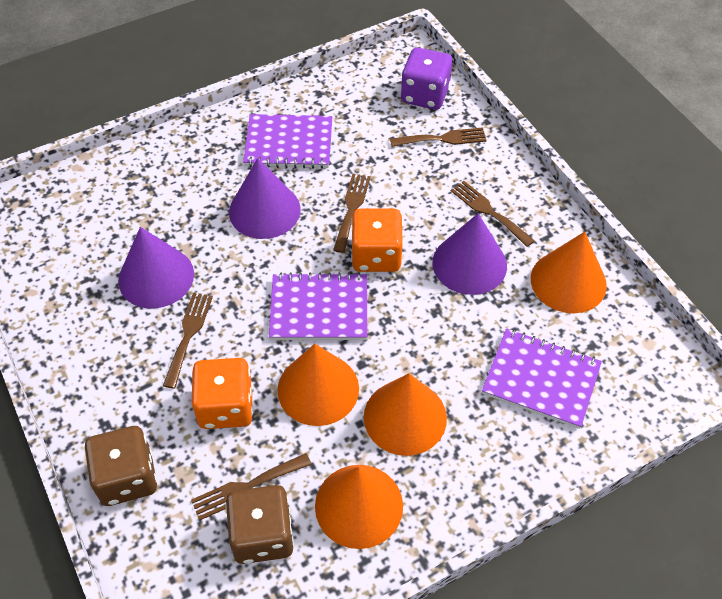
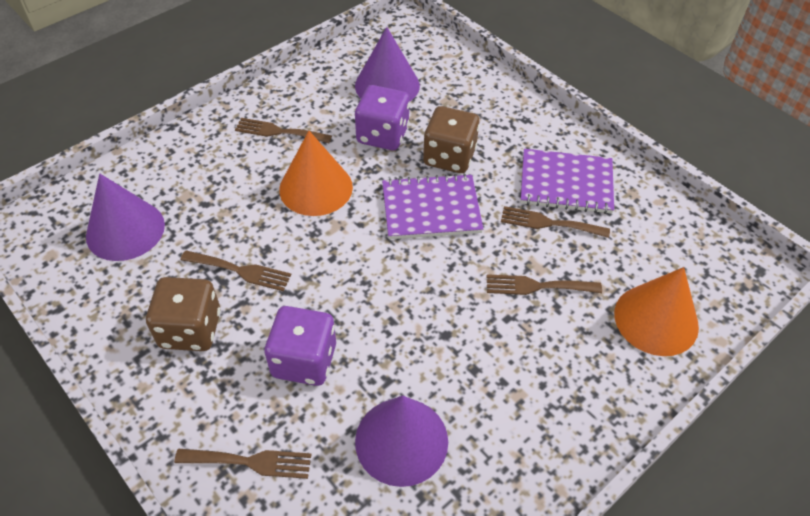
orange cone: 4 -> 2
orange dice: 2 -> 0
purple dice: 1 -> 2
purple notebook: 3 -> 2

